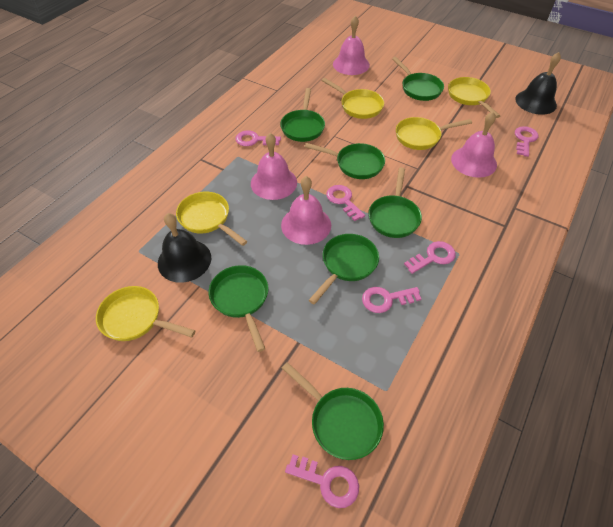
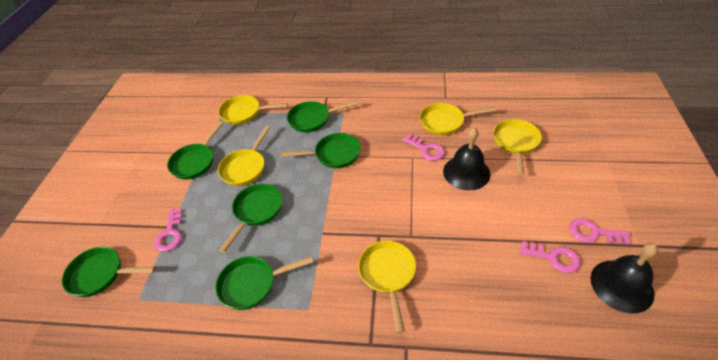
green pan: 7 -> 6
pink bell: 4 -> 0
pink key: 6 -> 4

